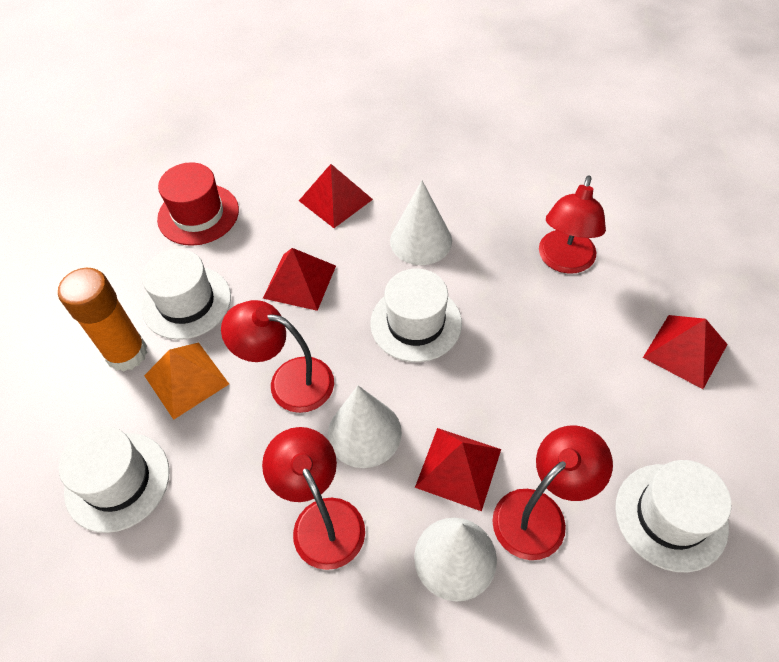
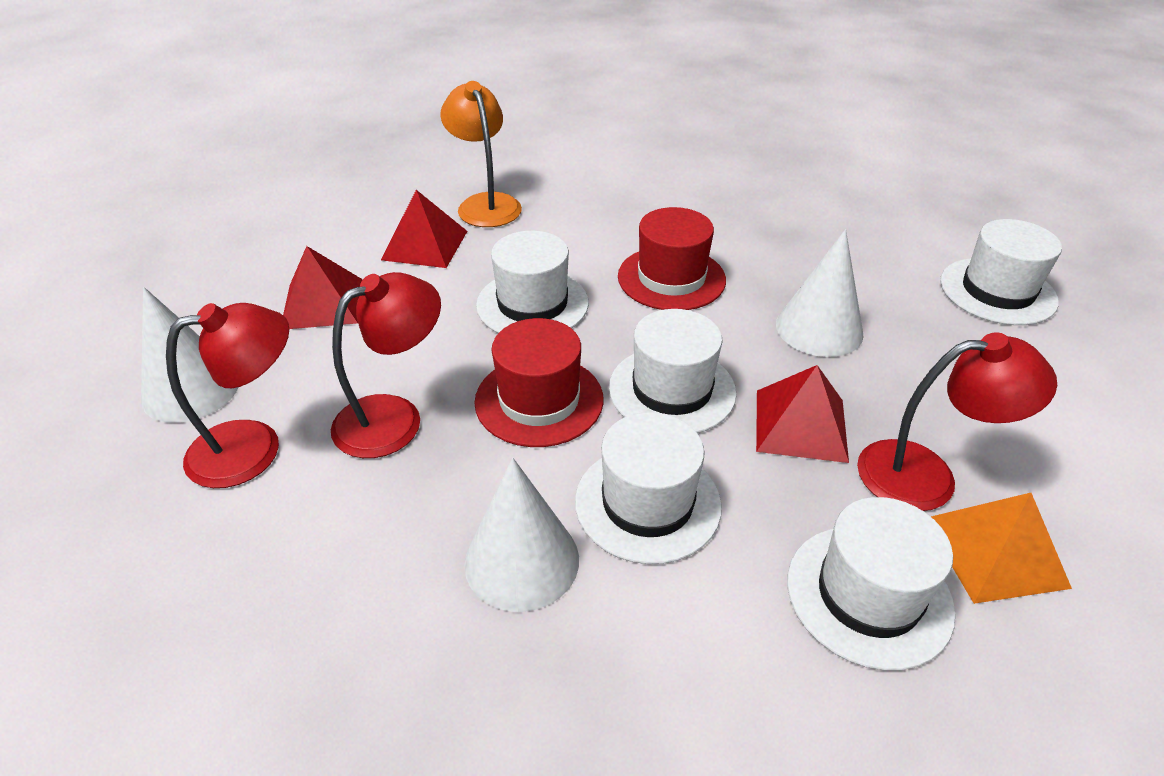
orange glue stick: 1 -> 0
orange lamp: 0 -> 1
red hat: 1 -> 2
red lamp: 4 -> 3
red pyramid: 4 -> 3
white hat: 4 -> 5

